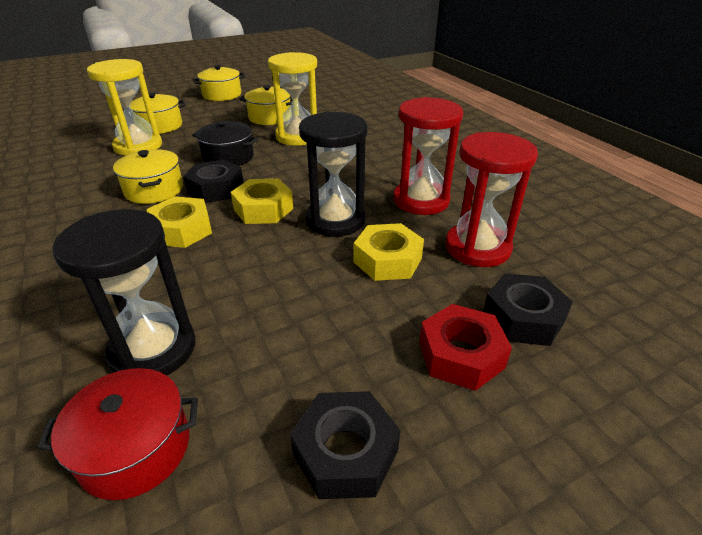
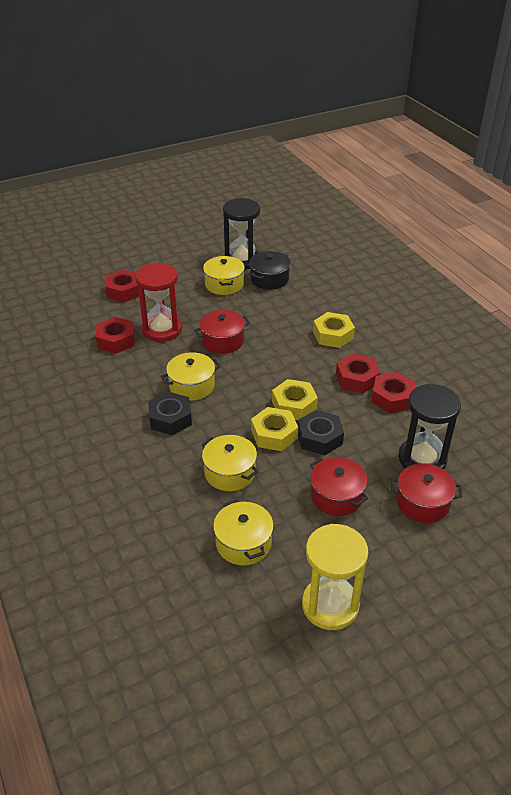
black nut: 3 -> 2
red hourglass: 2 -> 1
red nut: 1 -> 4
red pot: 1 -> 3
yellow hourglass: 2 -> 1

